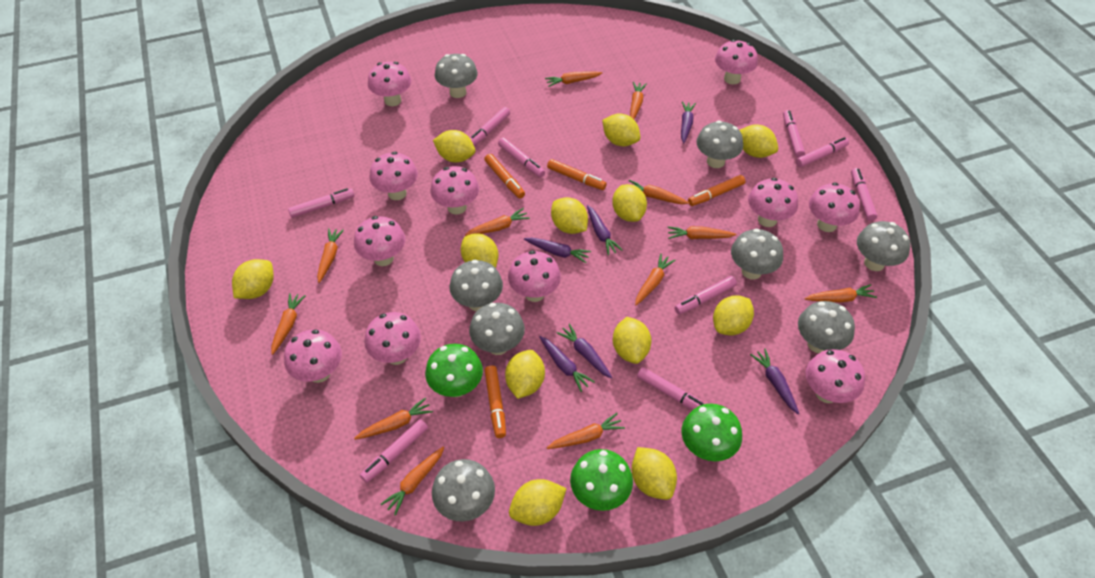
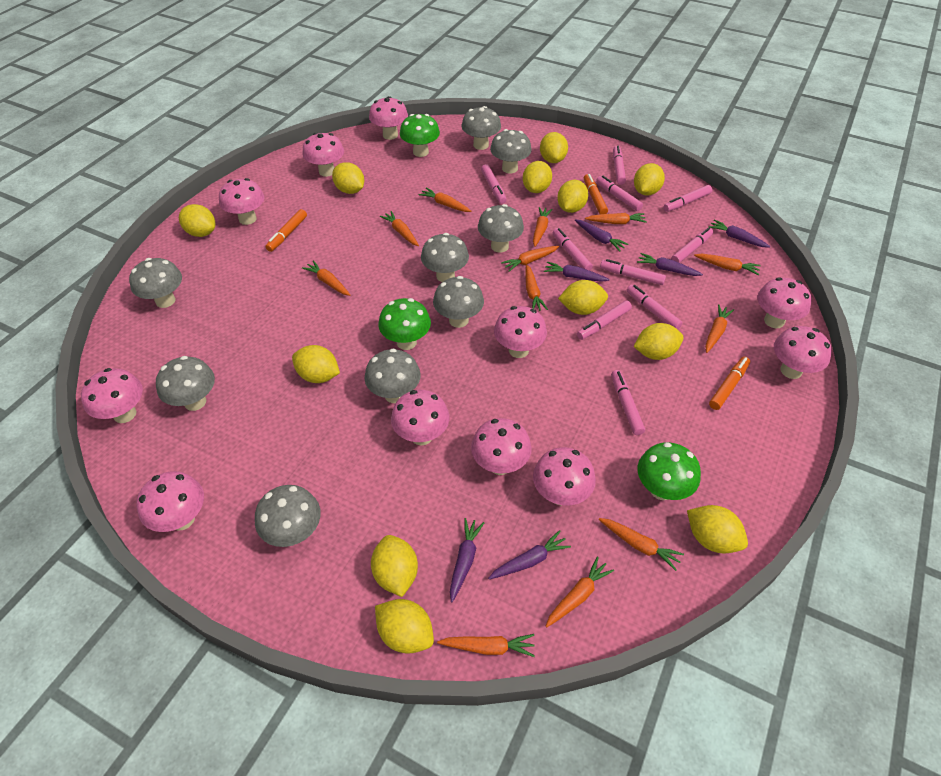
grey mushroom: 8 -> 9
orange marker: 4 -> 3
pink marker: 9 -> 10

